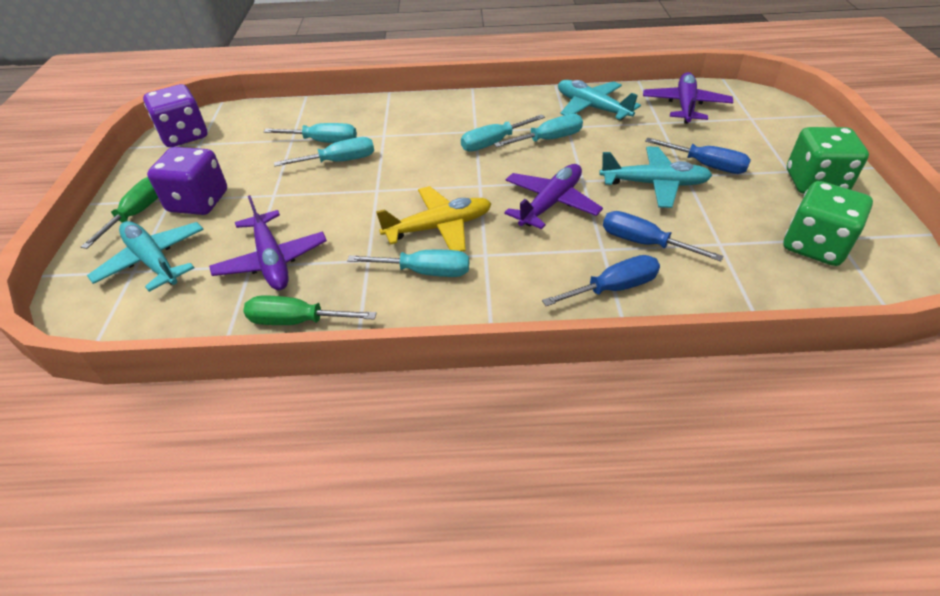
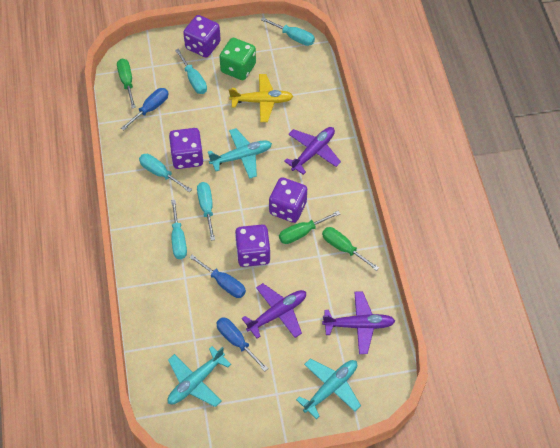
green dice: 2 -> 1
green screwdriver: 2 -> 3
purple dice: 2 -> 4

